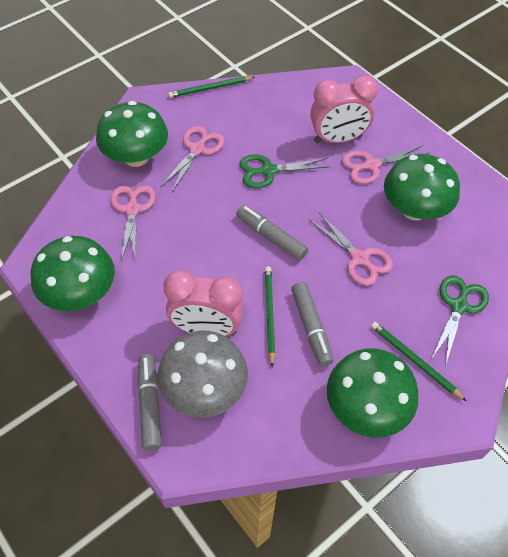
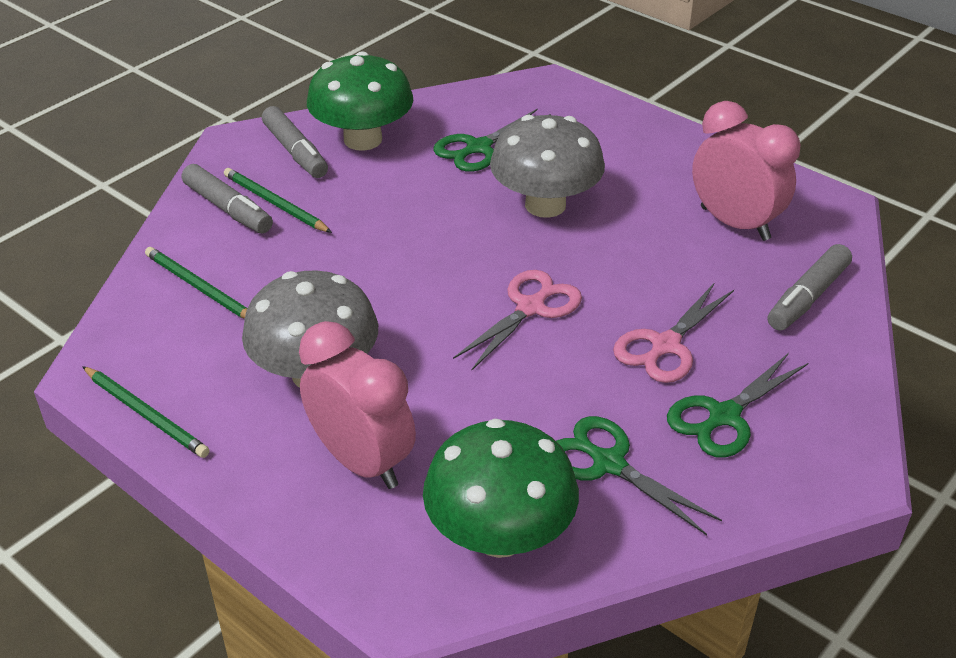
green mushroom: 4 -> 2
green scissors: 2 -> 3
grey mushroom: 1 -> 2
pink scissors: 4 -> 2

